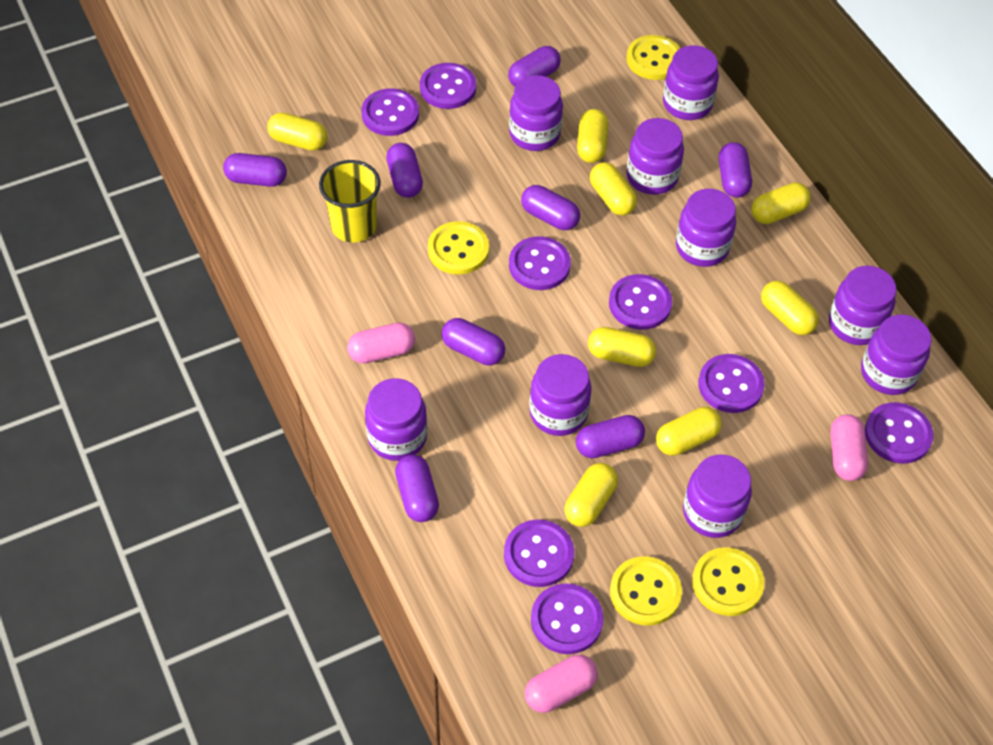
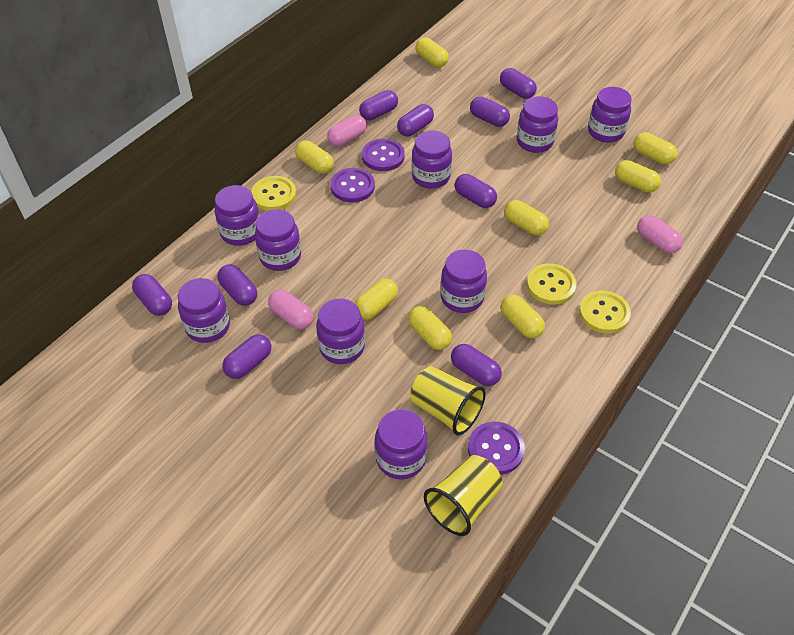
purple button: 8 -> 3
purple capsule: 8 -> 9
yellow button: 4 -> 3
yellow cup: 1 -> 2

